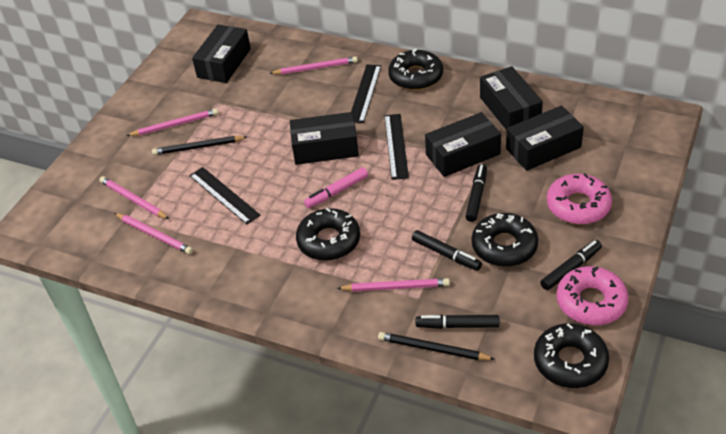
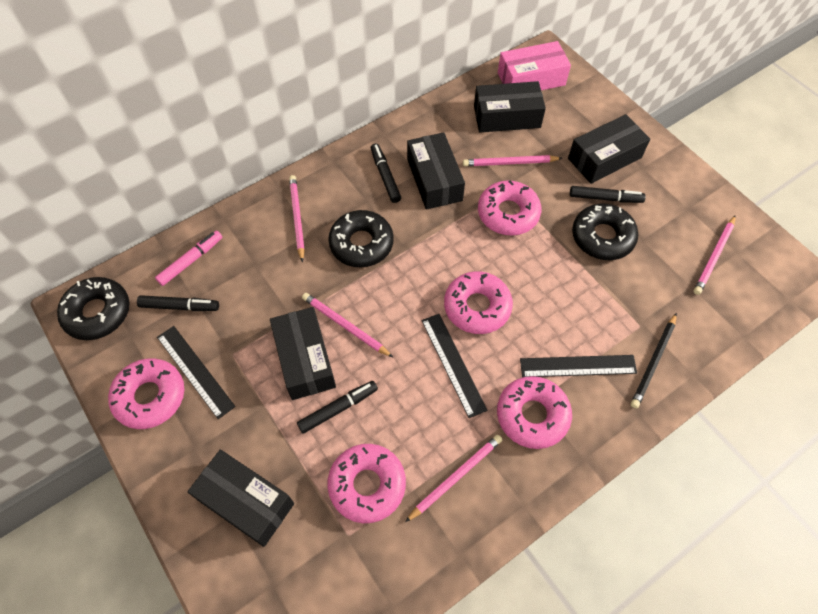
black donut: 4 -> 3
black pencil: 2 -> 1
pink box: 0 -> 1
pink donut: 2 -> 5

